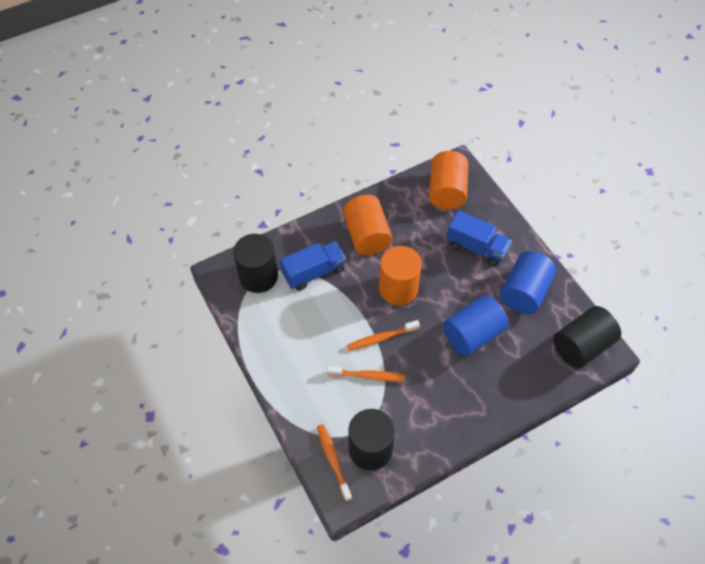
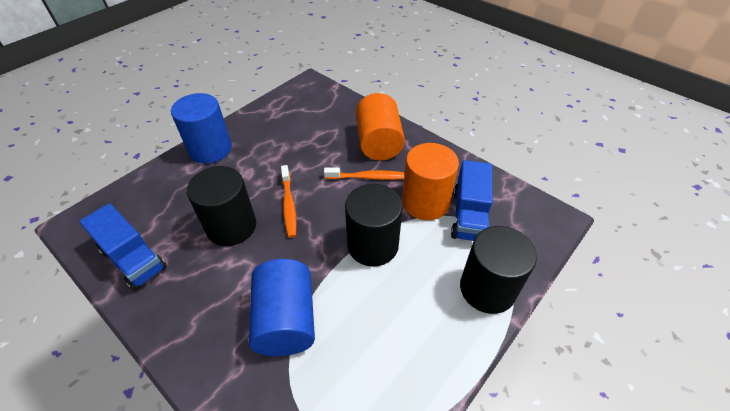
orange cylinder: 3 -> 2
orange toothbrush: 3 -> 2

